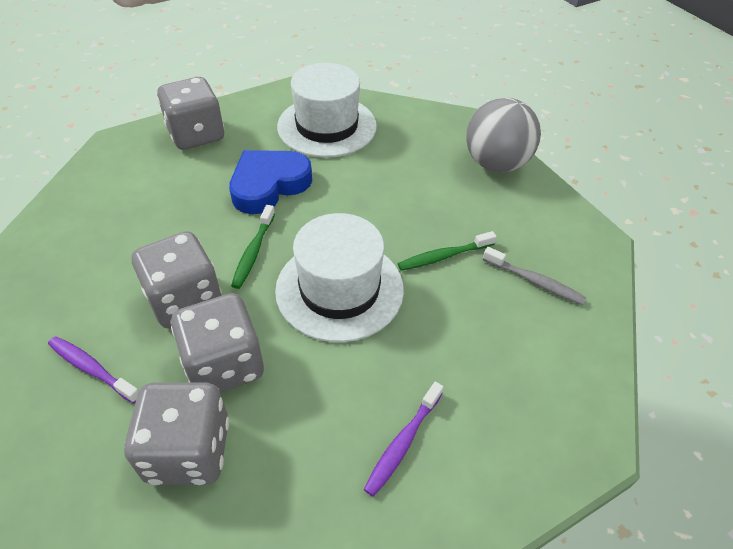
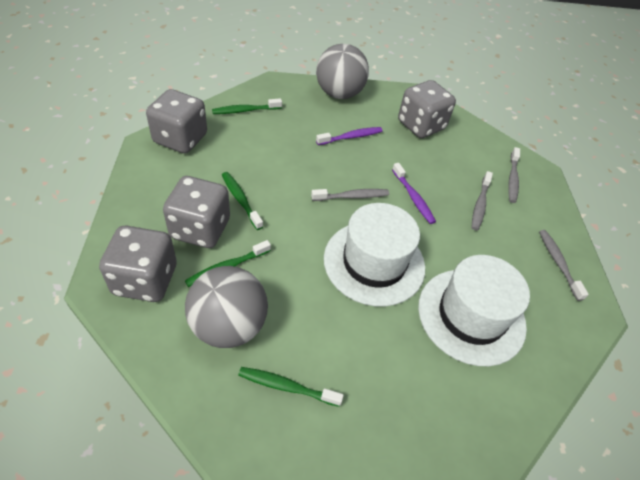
blue heart: 1 -> 0
green toothbrush: 2 -> 4
grey ball: 1 -> 2
grey toothbrush: 1 -> 4

